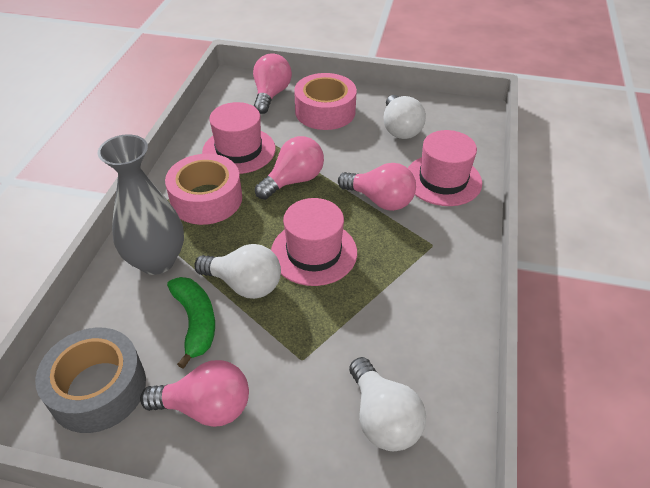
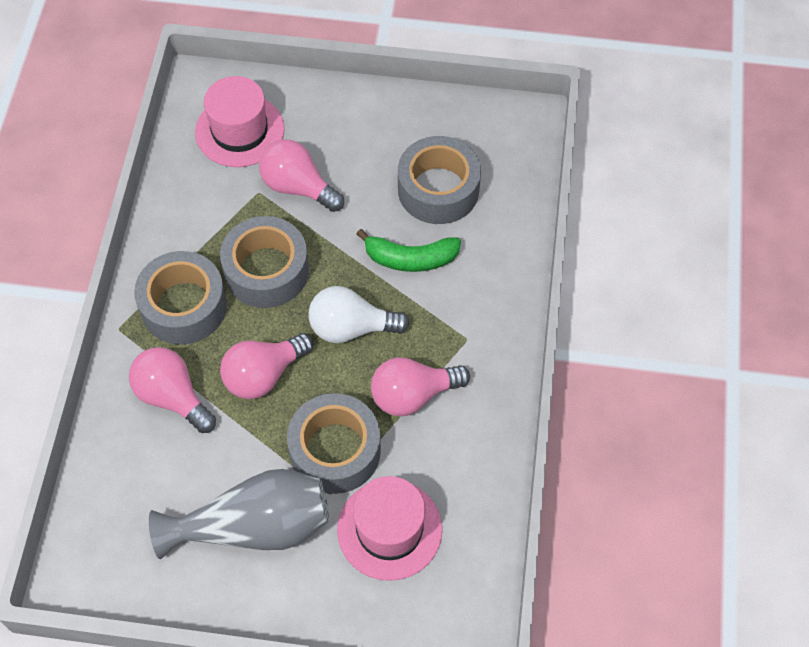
grey tape: 1 -> 4
pink hat: 3 -> 2
pink tape: 2 -> 0
white light bulb: 3 -> 1

